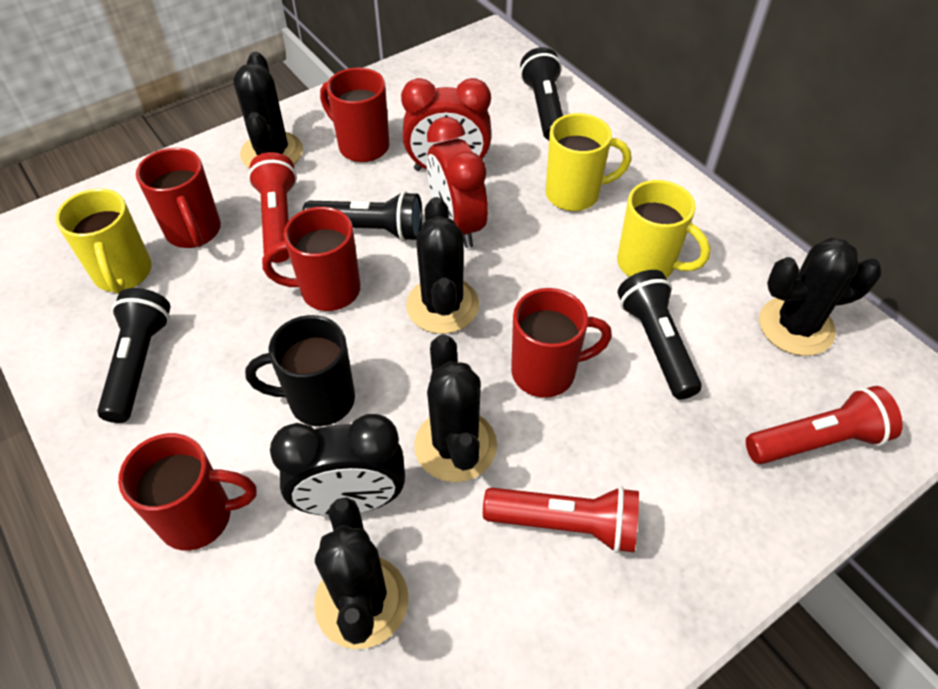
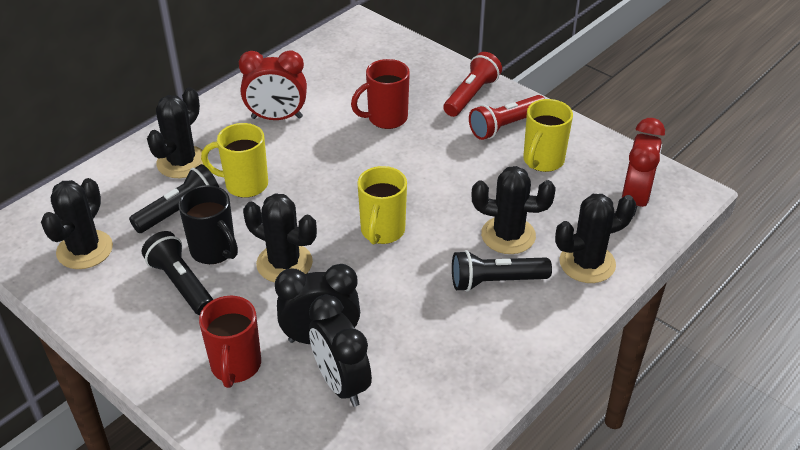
black clock: 1 -> 2
black flashlight: 4 -> 3
red flashlight: 3 -> 2
red mug: 5 -> 2

